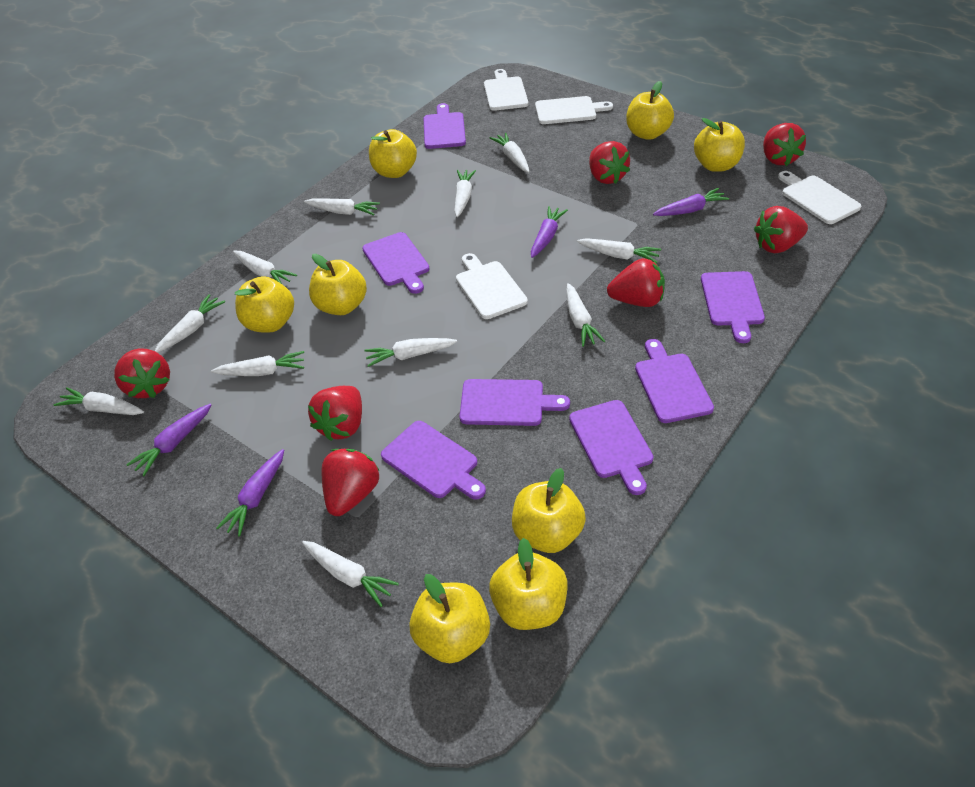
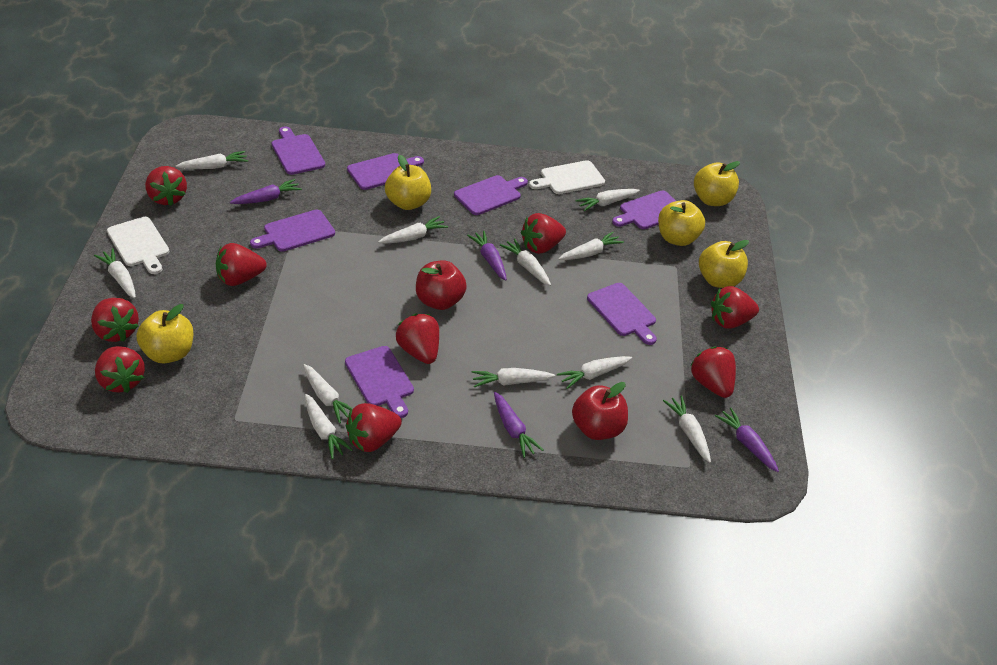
red apple: 0 -> 2
red strawberry: 7 -> 9
white cutting board: 4 -> 2
yellow apple: 8 -> 5

